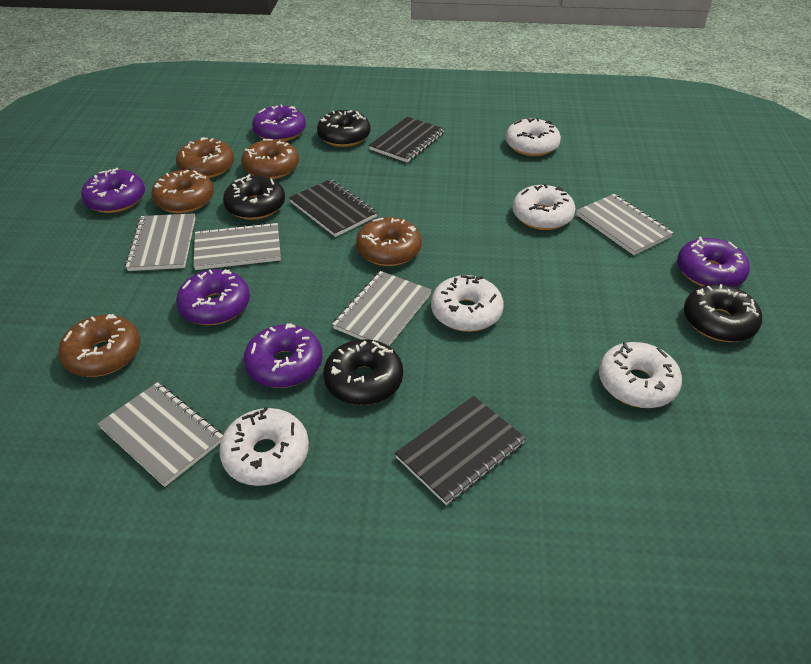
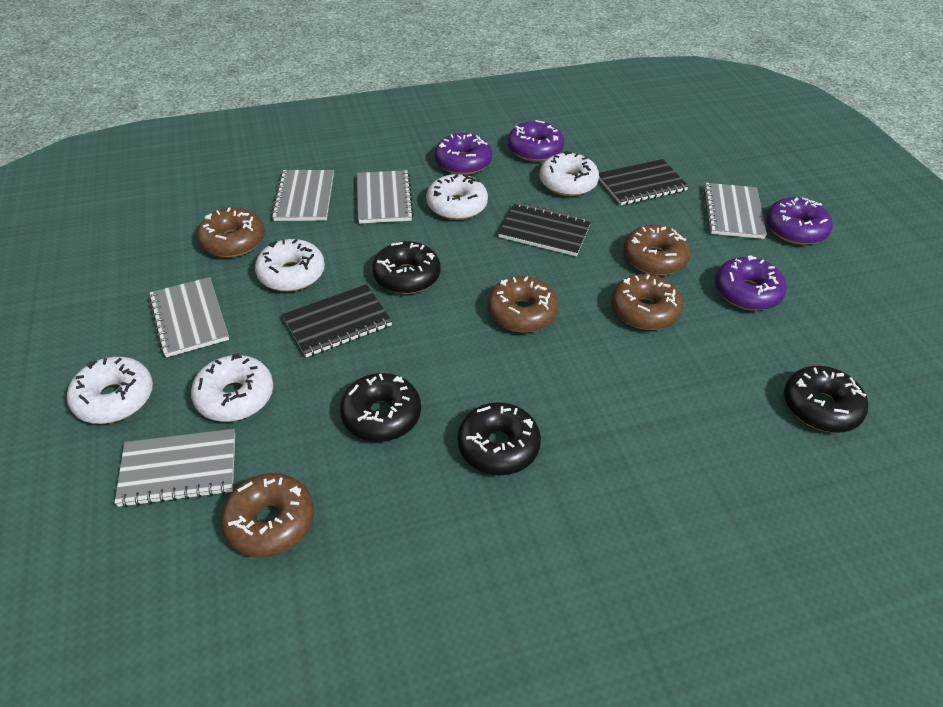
purple donut: 5 -> 4

